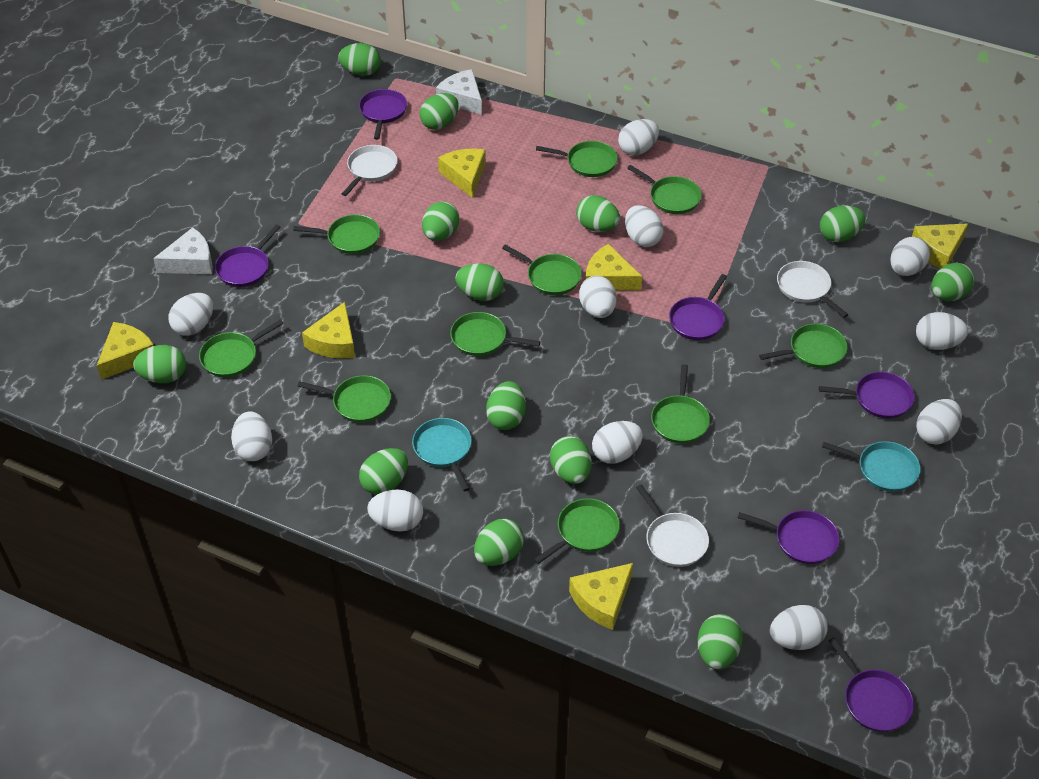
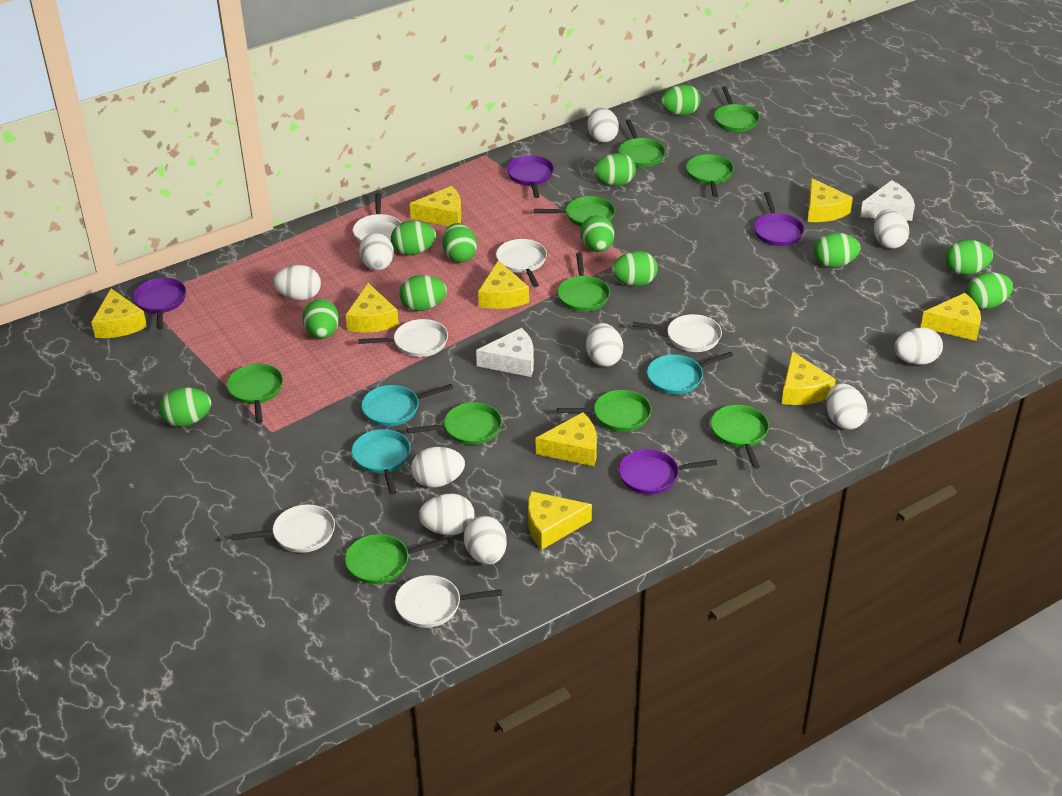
green egg: 13 -> 12
purple pan: 6 -> 4
turquoise pan: 2 -> 3
white egg: 11 -> 10
white pan: 3 -> 6
yellow cheese: 6 -> 9

